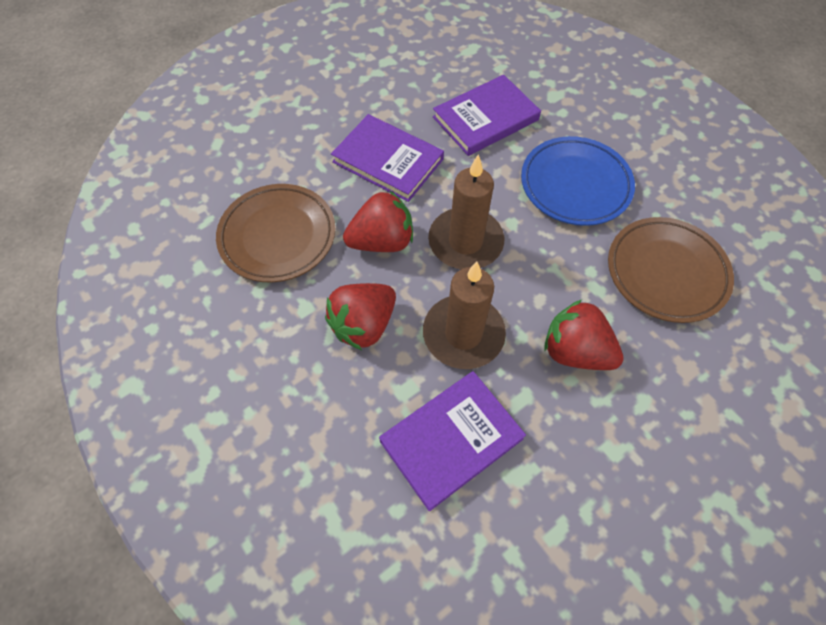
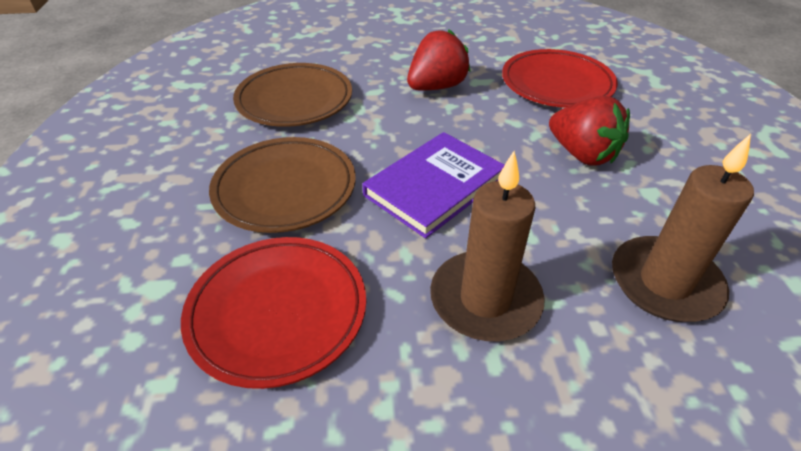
blue plate: 1 -> 0
purple book: 3 -> 1
red plate: 0 -> 2
red strawberry: 3 -> 2

